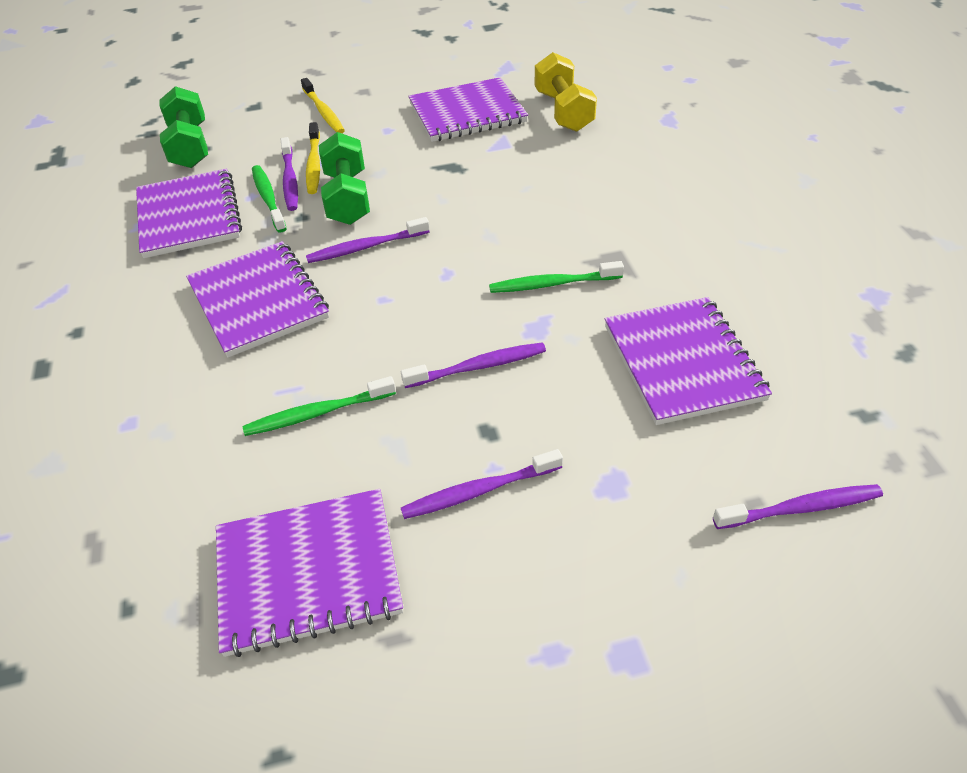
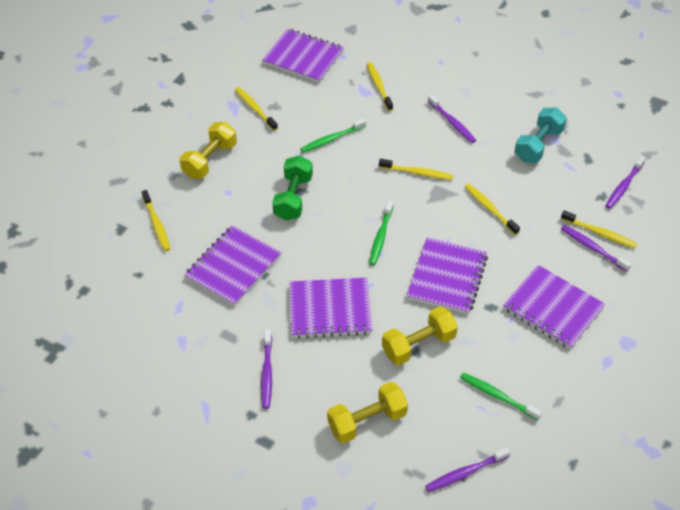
green dumbbell: 2 -> 1
turquoise dumbbell: 0 -> 1
yellow dumbbell: 1 -> 3
yellow toothbrush: 2 -> 6

